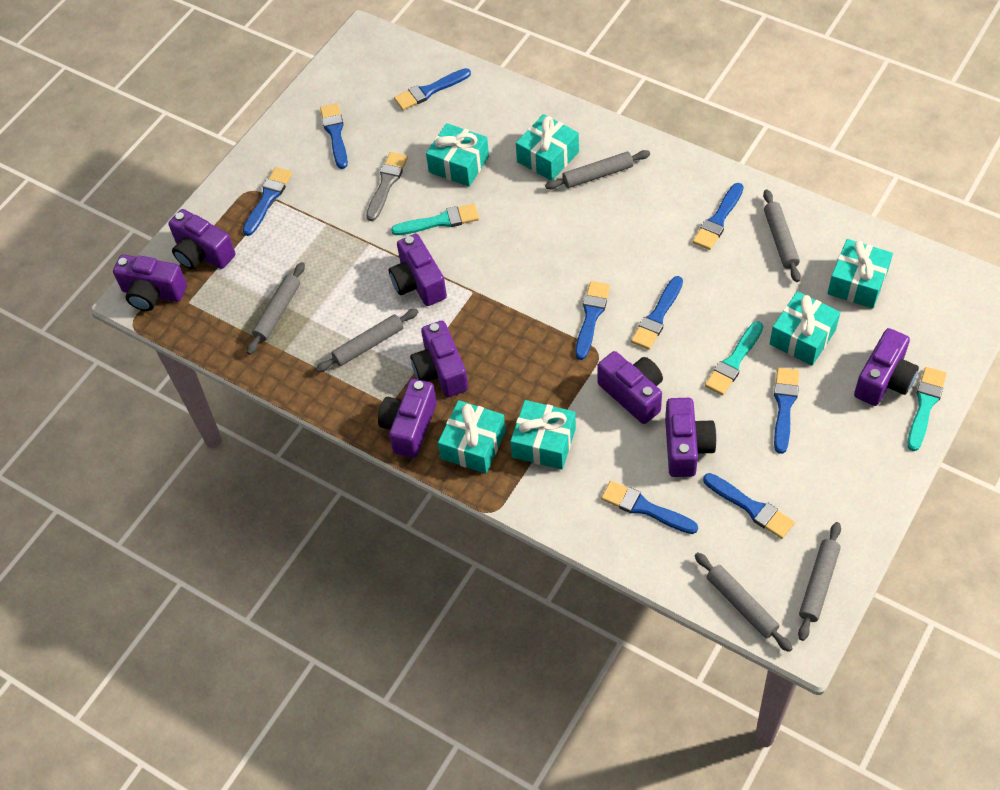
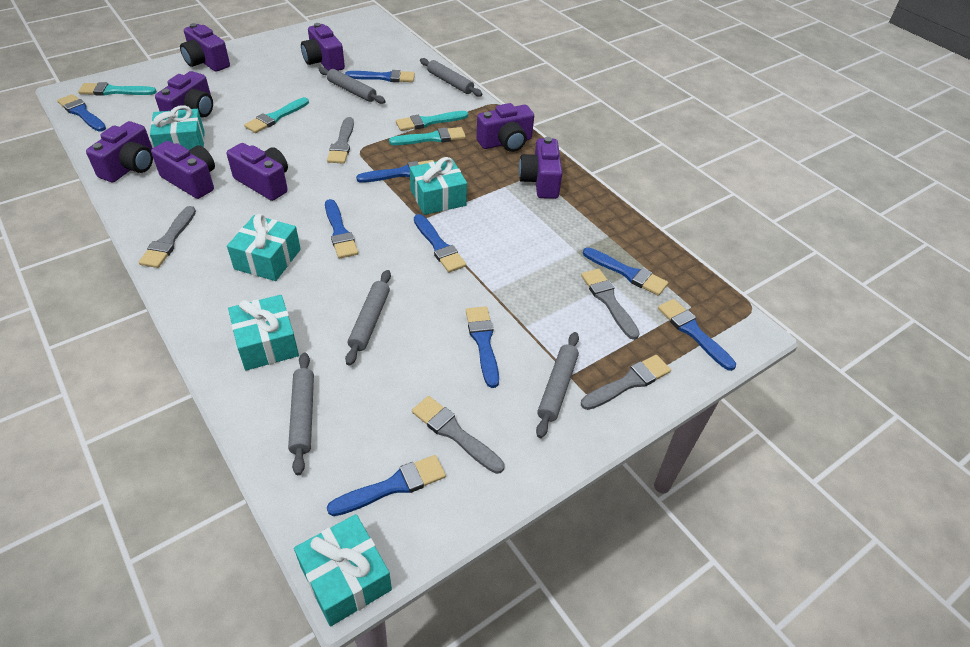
grey brush: 1 -> 5
grey rolling pin: 6 -> 5
turquoise brush: 3 -> 4
turquoise gift: 6 -> 5

